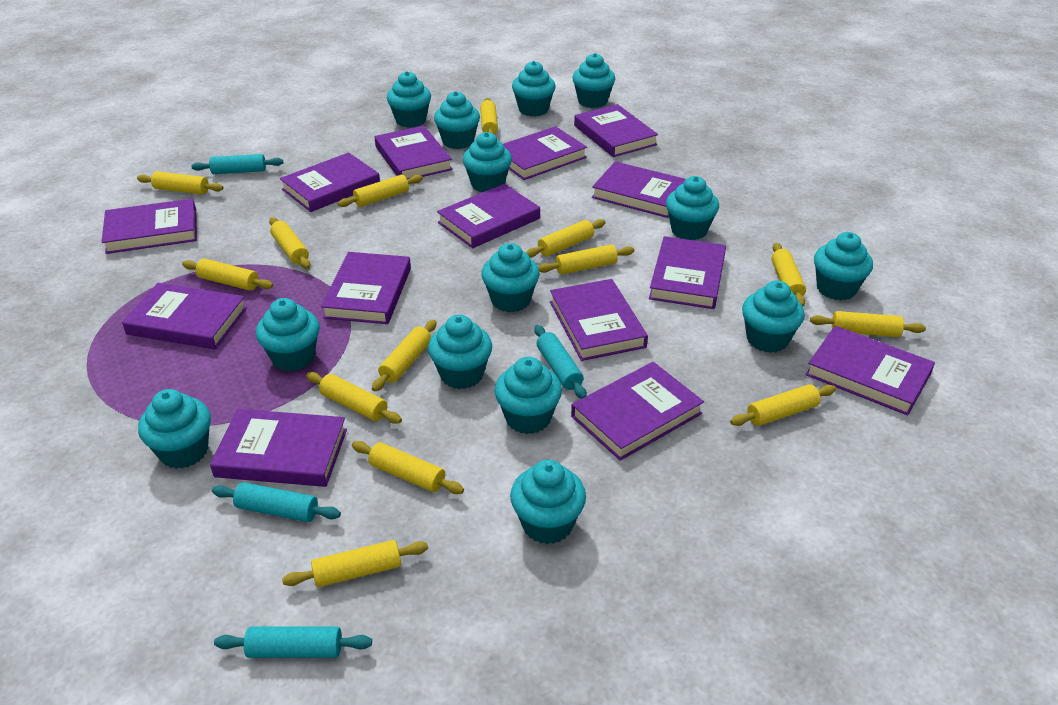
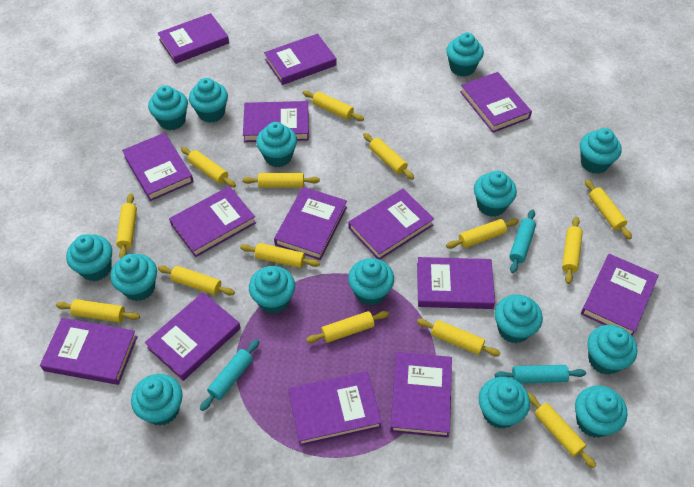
turquoise cupcake: 14 -> 15
turquoise rolling pin: 4 -> 3

